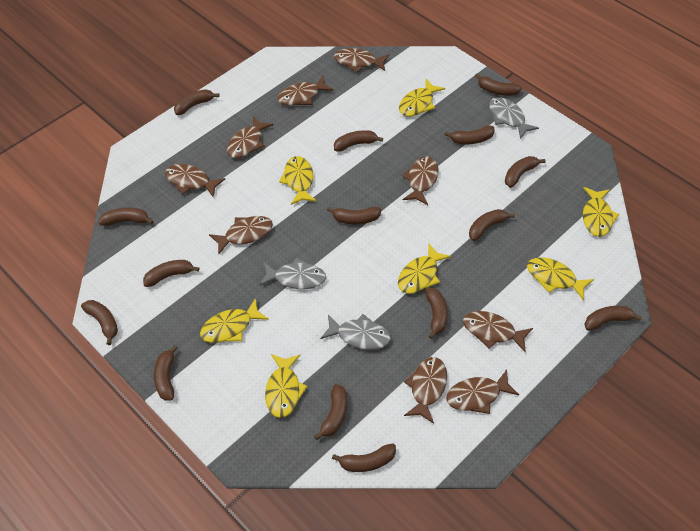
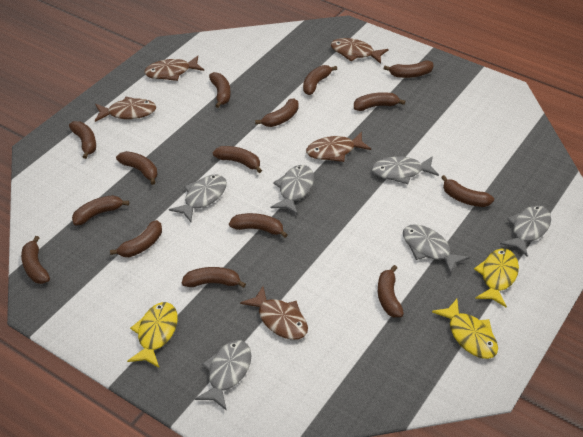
brown fish: 9 -> 5
grey fish: 3 -> 6
yellow fish: 7 -> 3

